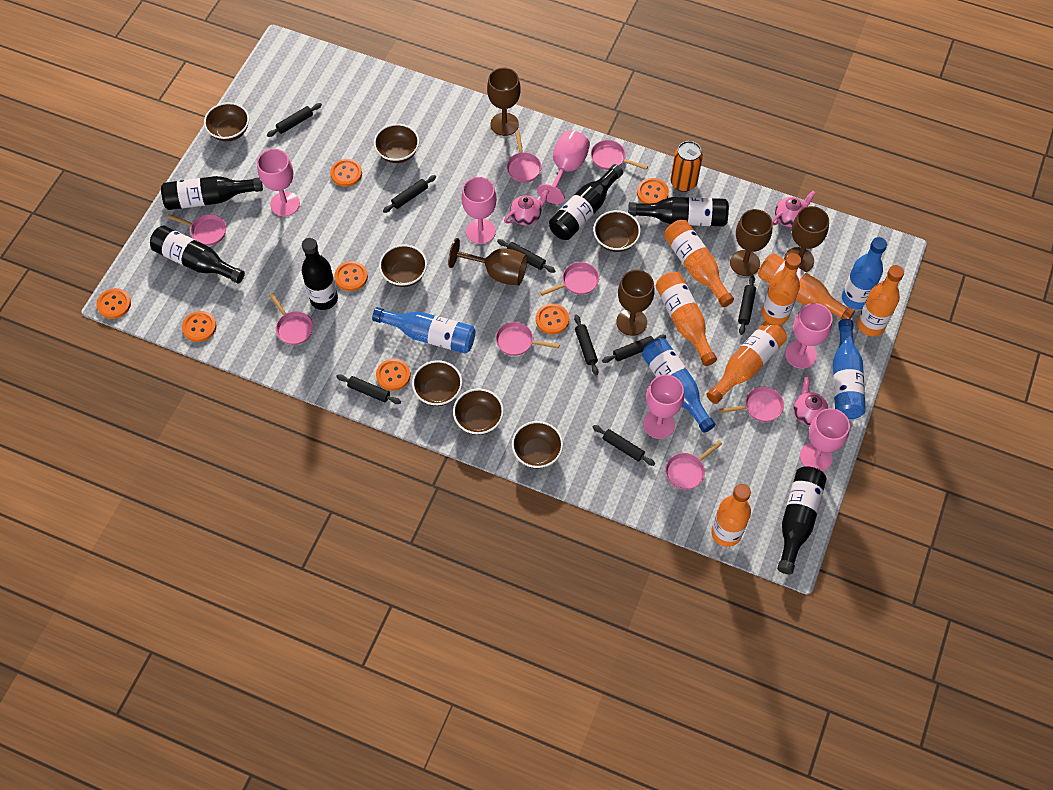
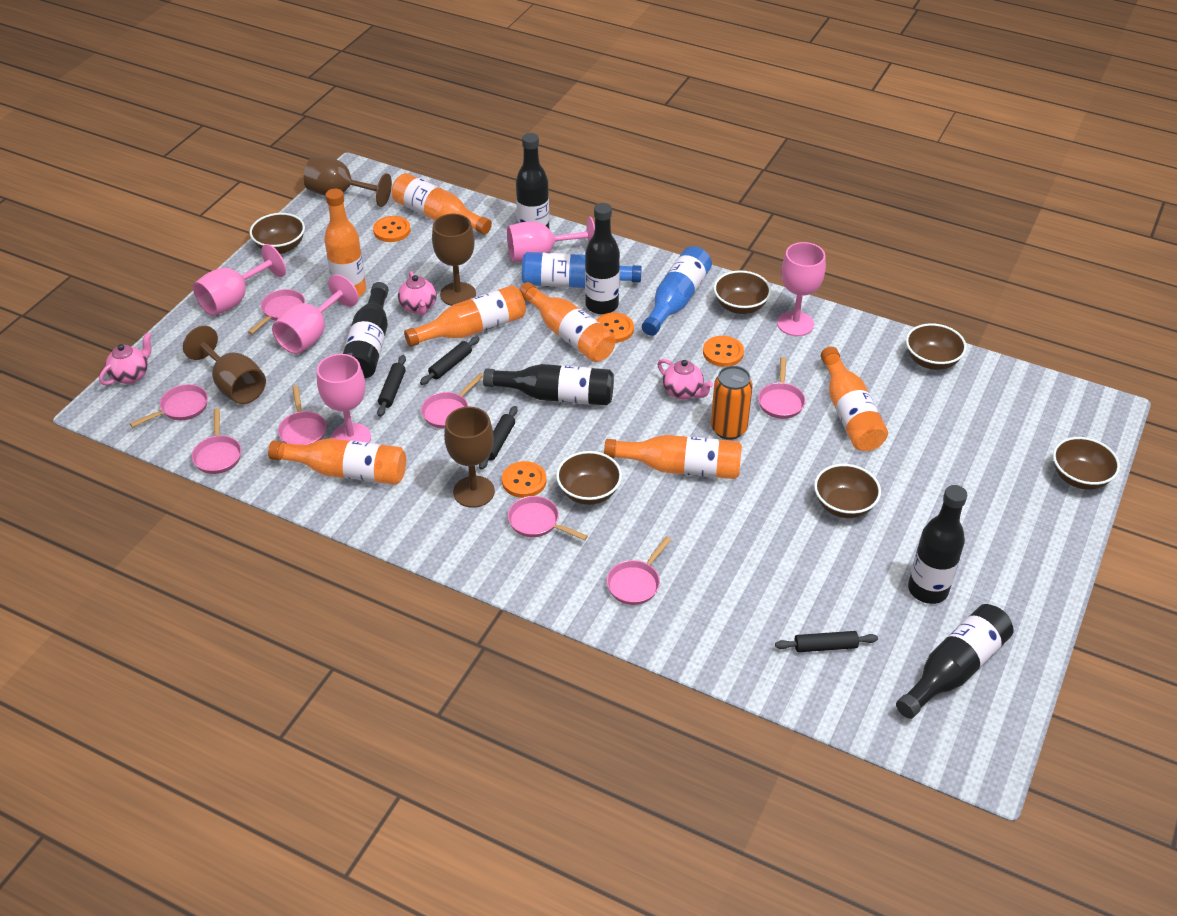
black rolling pin: 8 -> 4
blue bottle: 4 -> 2
brown bowl: 7 -> 6
brown goblet: 5 -> 4
orange button: 7 -> 4
pink goblet: 6 -> 5

